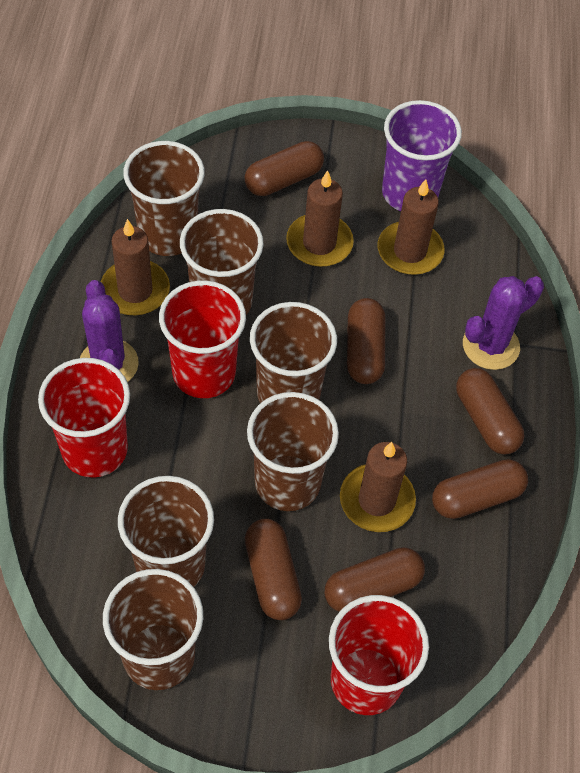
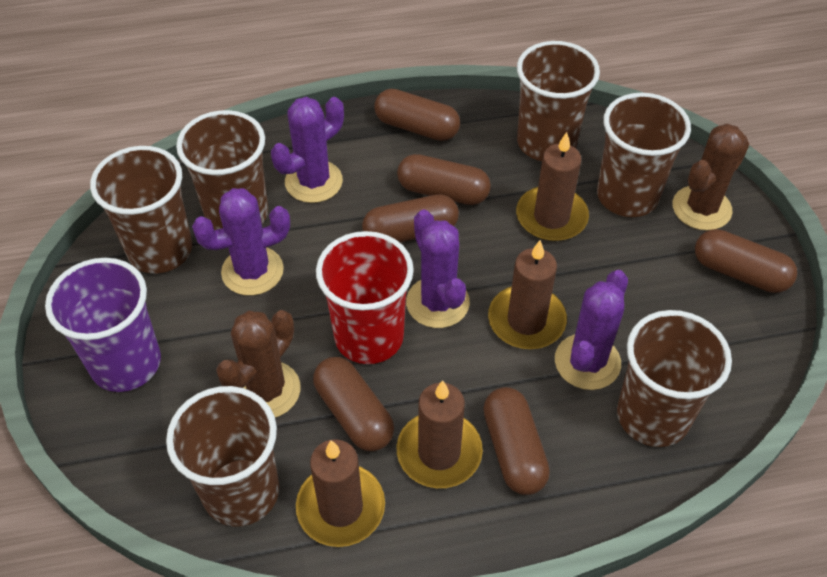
brown cactus: 0 -> 2
purple cactus: 2 -> 4
red cup: 3 -> 1

